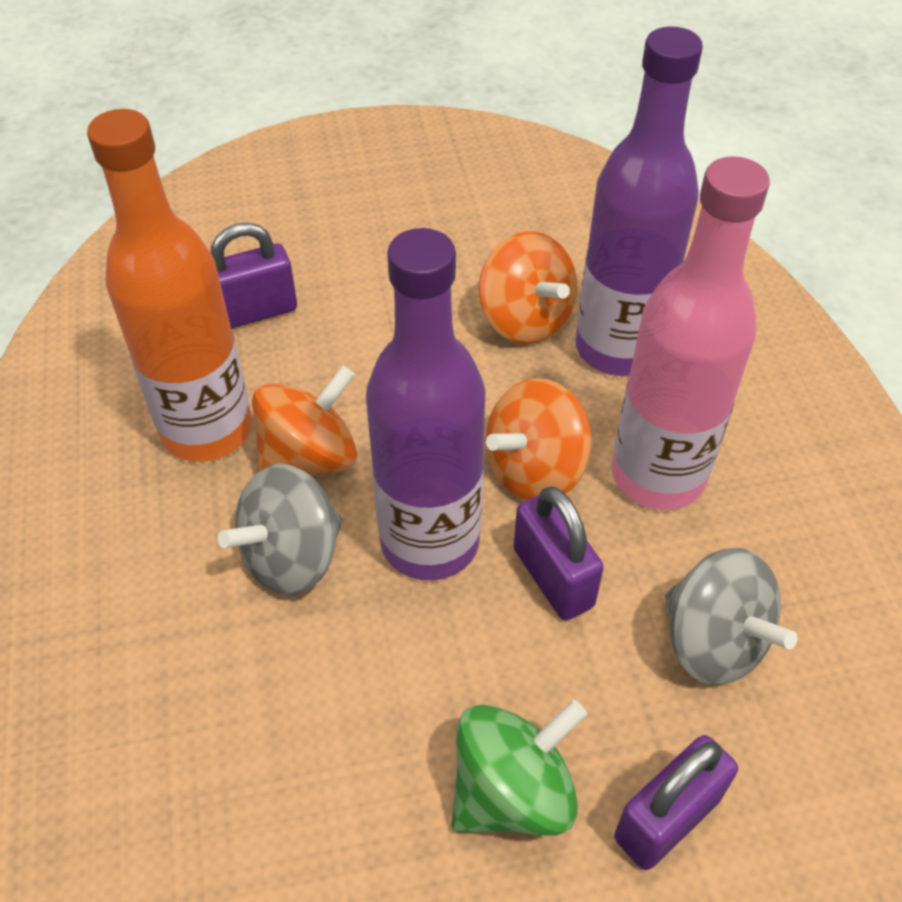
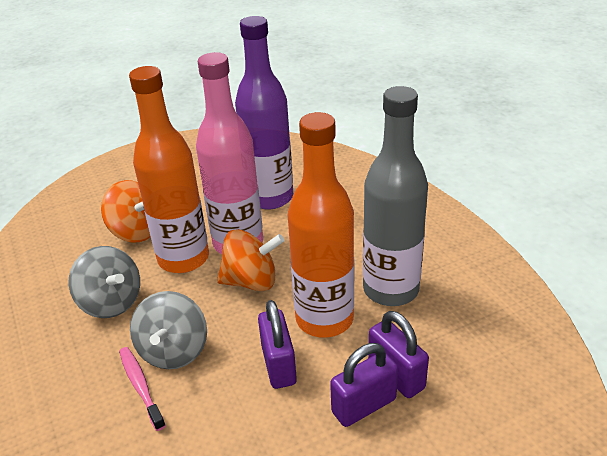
green spinning top: 1 -> 0
grey bottle: 0 -> 1
orange bottle: 1 -> 2
orange spinning top: 3 -> 2
pink toothbrush: 0 -> 1
purple bottle: 2 -> 1

